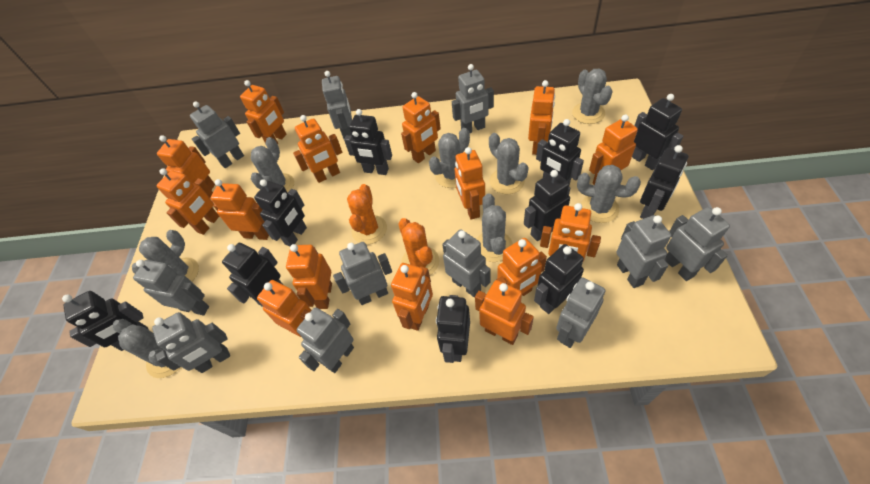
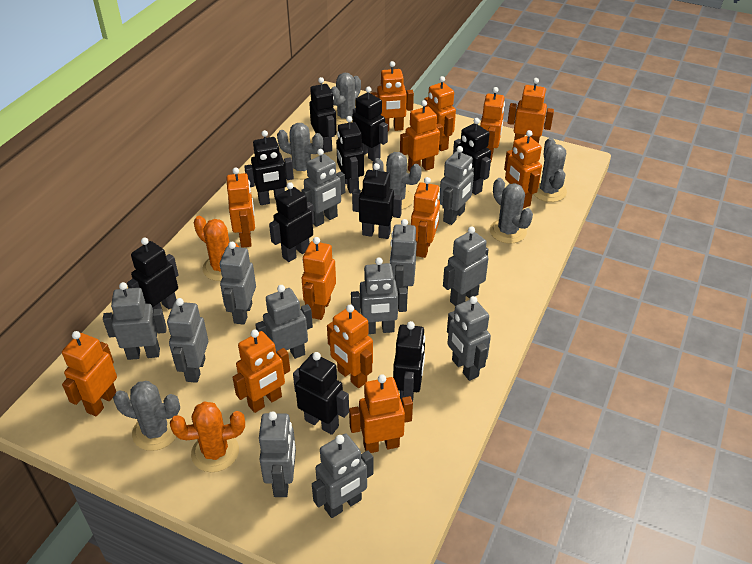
grey cactus: 8 -> 6
grey robot: 11 -> 12
orange robot: 15 -> 13

